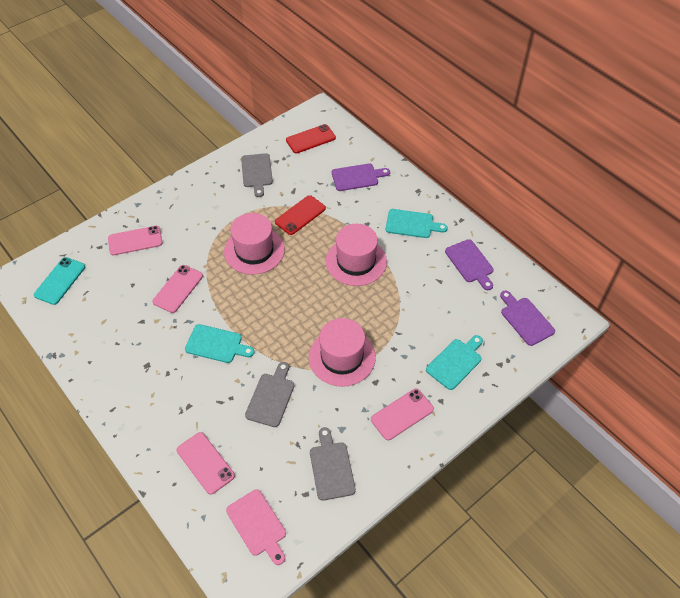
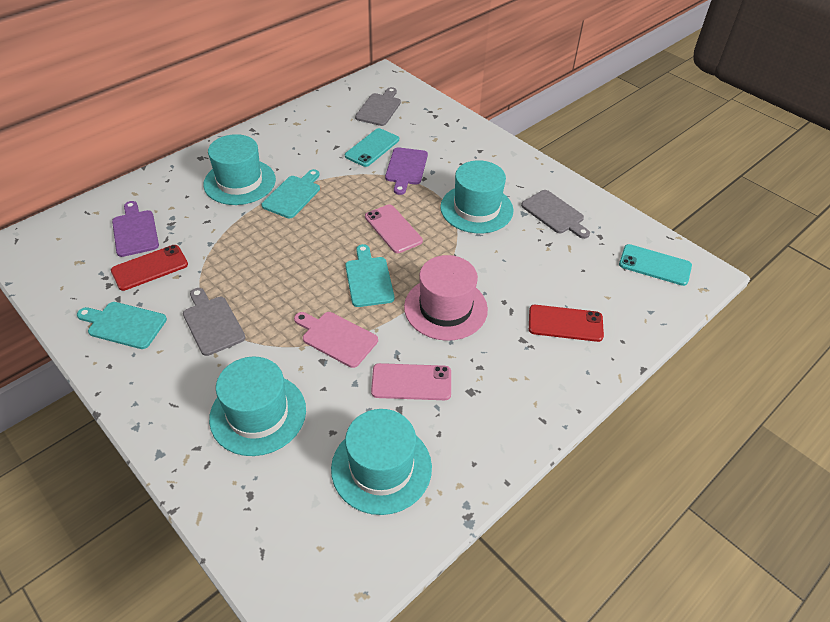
pink hat: 3 -> 1
pink phone: 4 -> 2
purple cutting board: 3 -> 2
turquoise hat: 0 -> 4
turquoise phone: 1 -> 2

